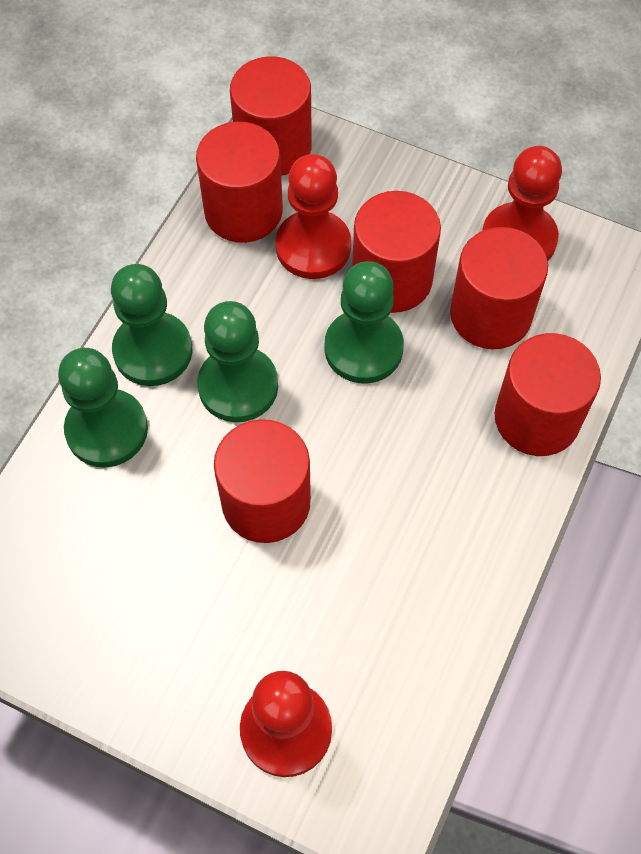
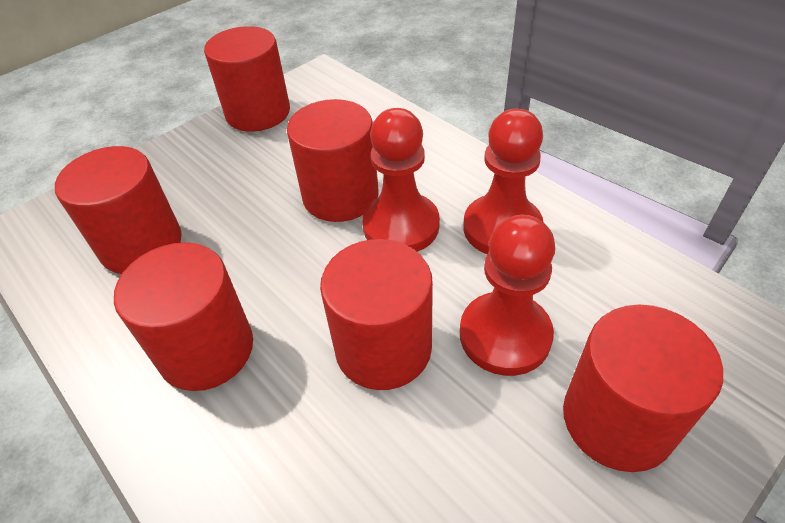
green pawn: 4 -> 0

